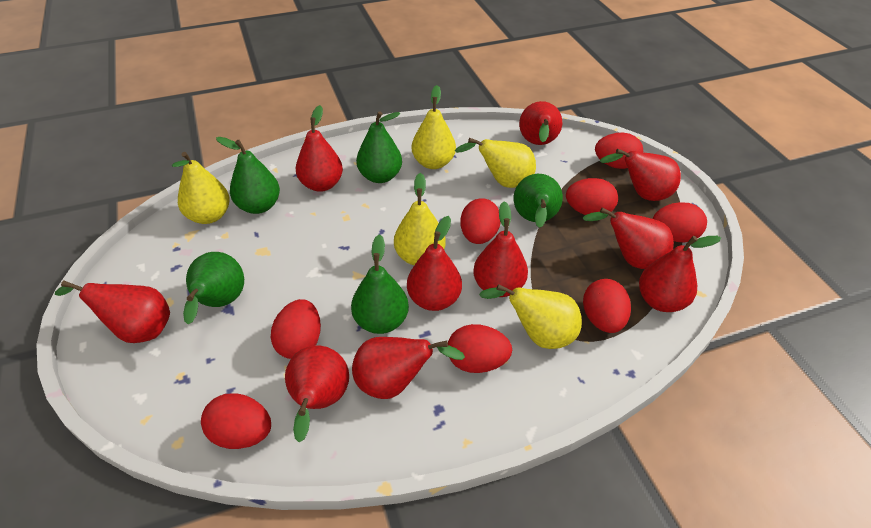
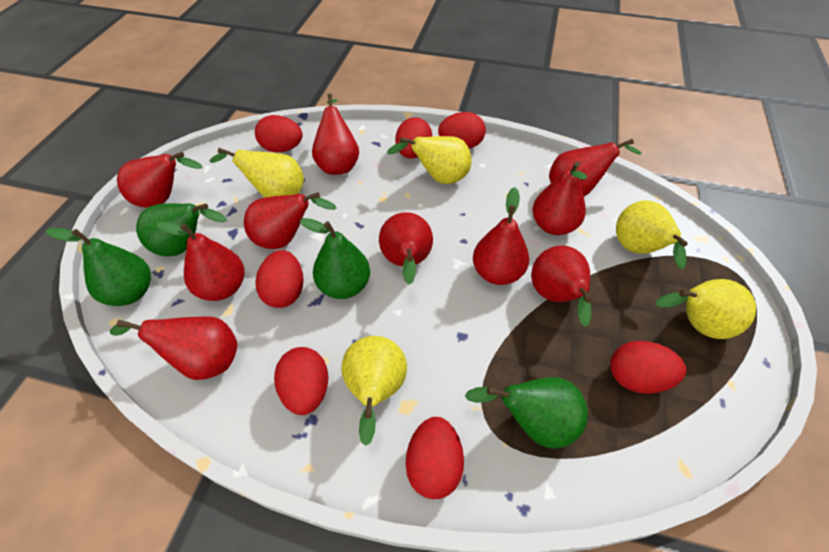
green pear: 5 -> 4
red egg: 8 -> 7

